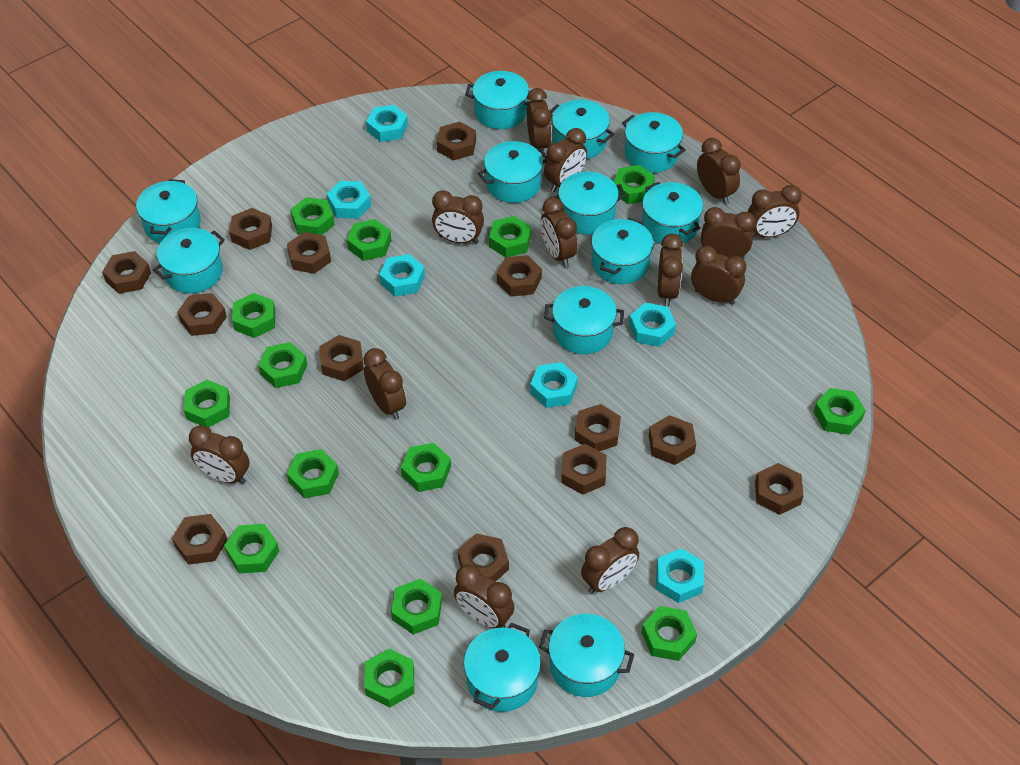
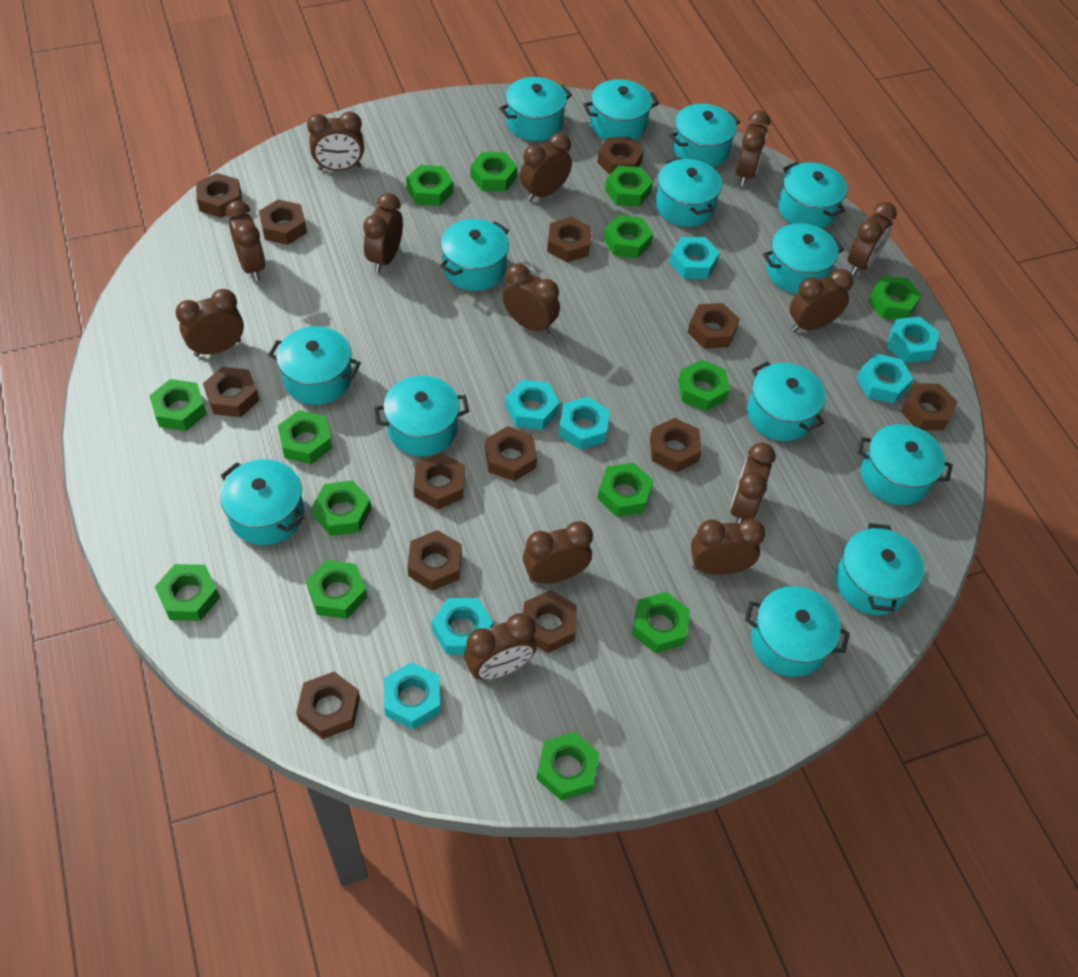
turquoise nut: 6 -> 7
turquoise pot: 12 -> 14

